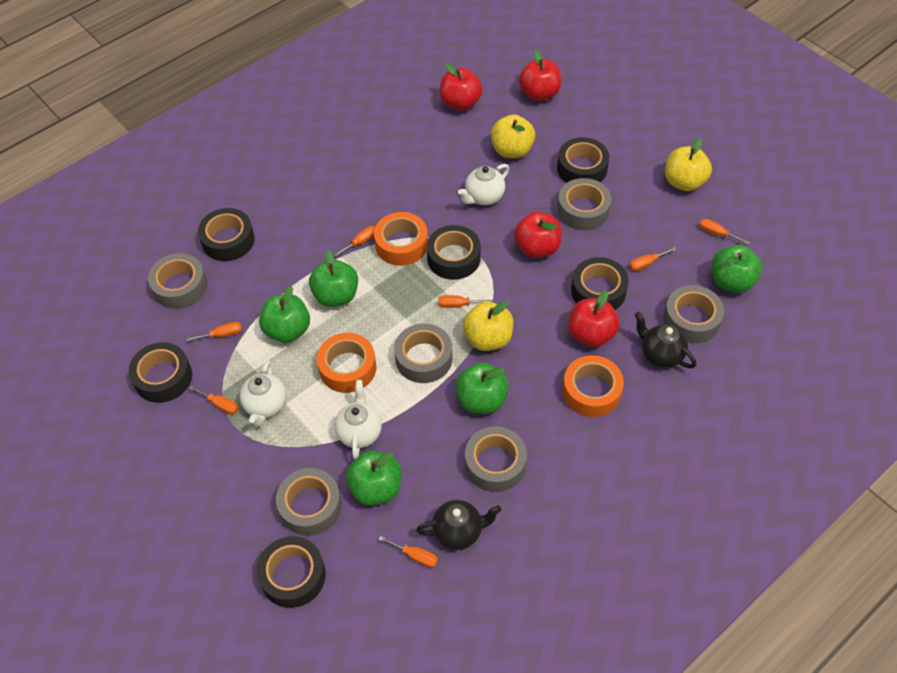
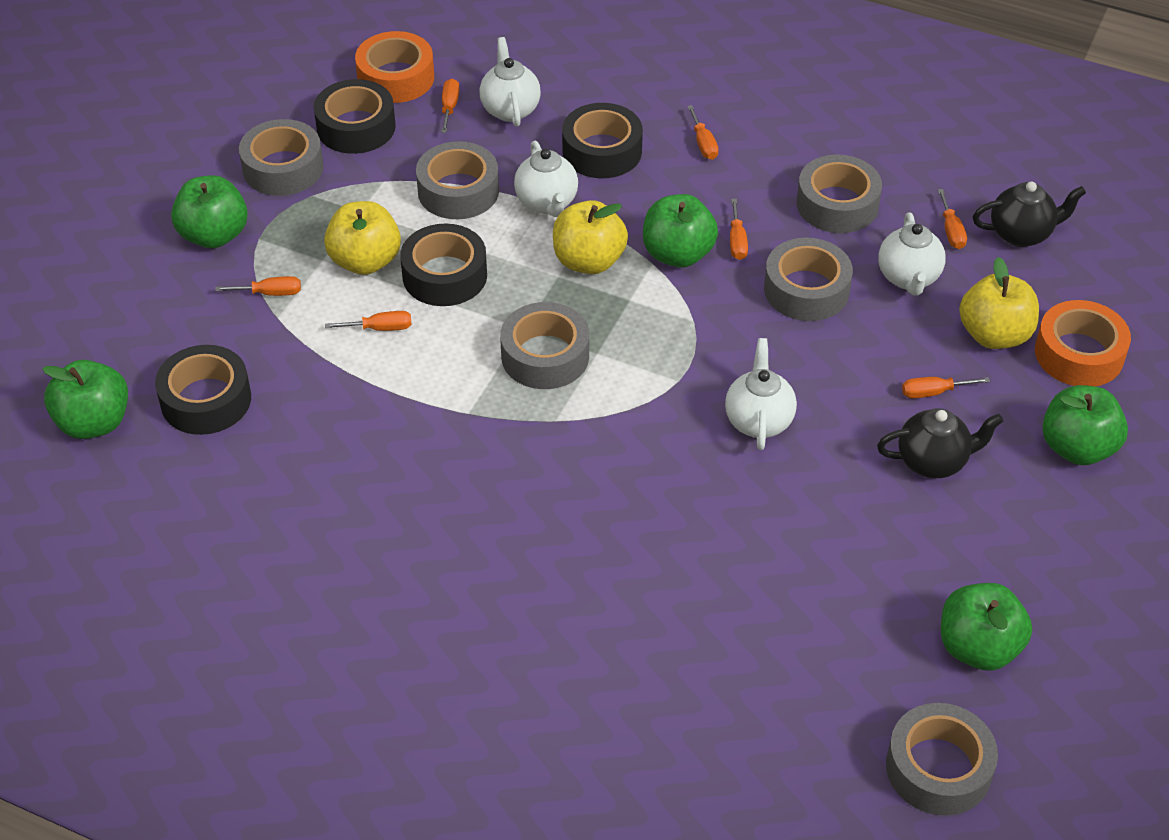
black tape: 6 -> 4
orange tape: 3 -> 2
red apple: 4 -> 0
white teapot: 3 -> 4

